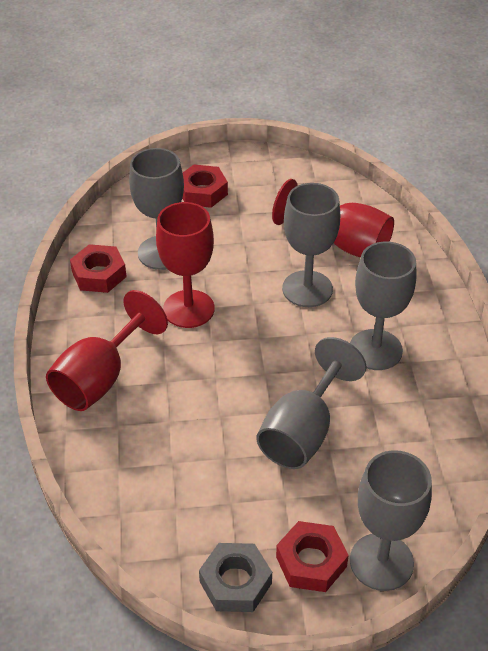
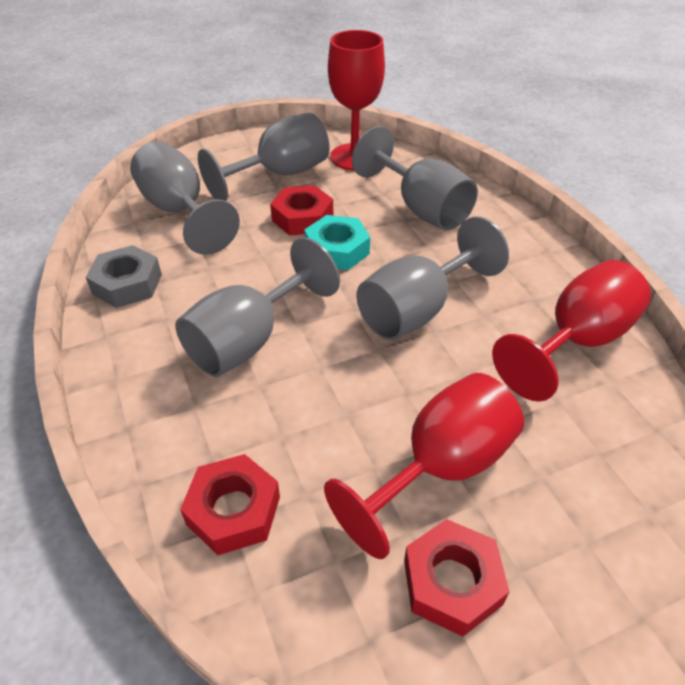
turquoise nut: 0 -> 1

